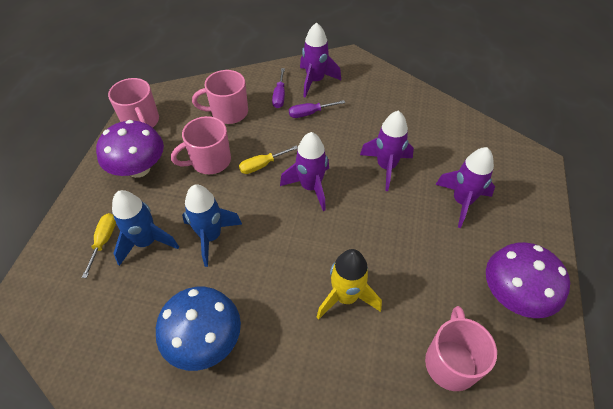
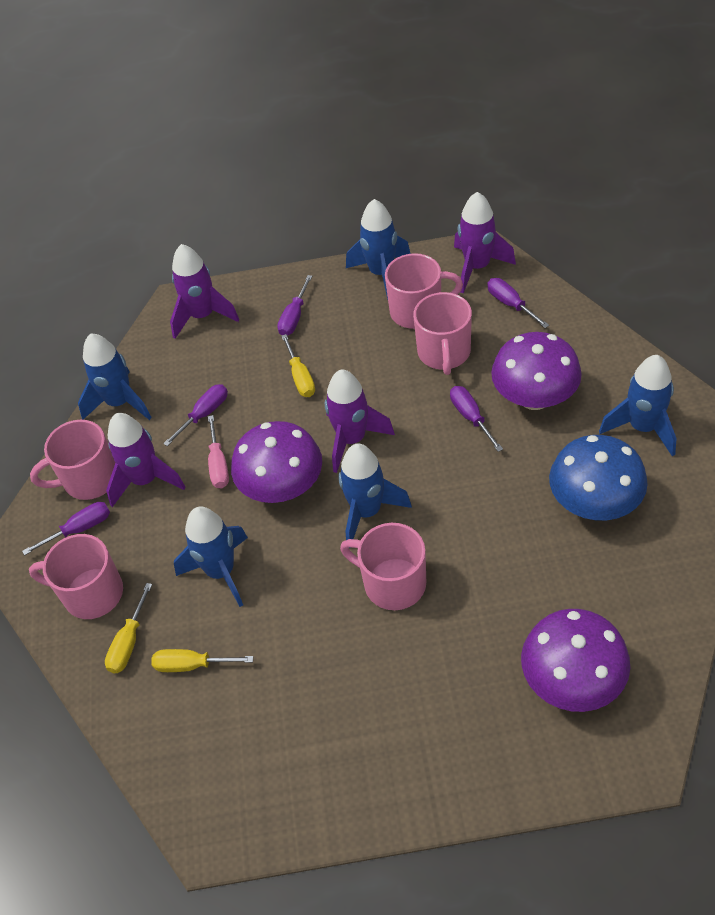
blue rocket: 2 -> 5
pink mug: 4 -> 5
pink screwdriver: 0 -> 1
purple mushroom: 2 -> 3
purple screwdriver: 2 -> 5
yellow rocket: 1 -> 0
yellow screwdriver: 2 -> 3

